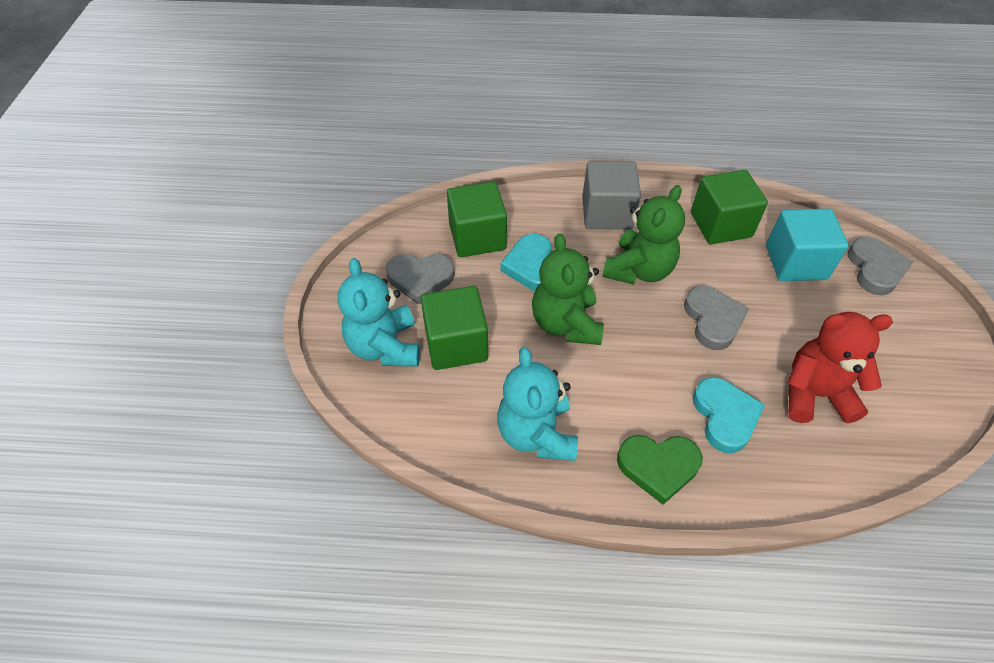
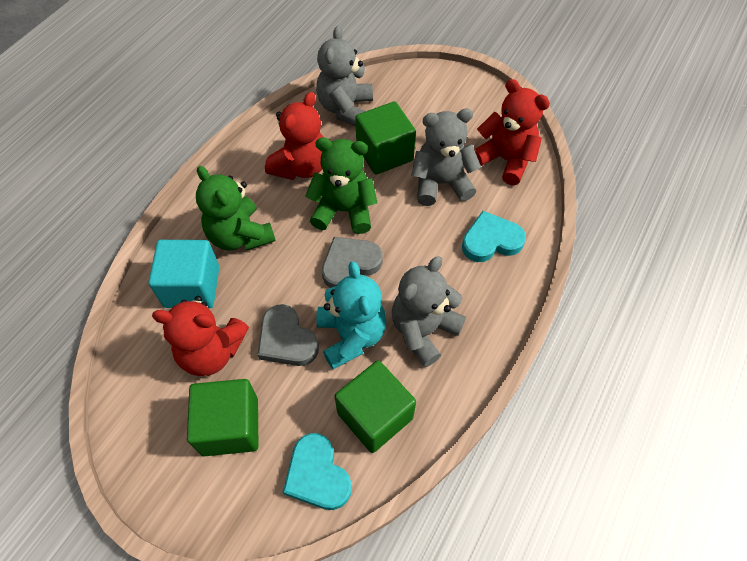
green heart: 1 -> 0
grey cube: 1 -> 0
grey heart: 3 -> 2
grey teddy bear: 0 -> 3
red teddy bear: 1 -> 3
turquoise teddy bear: 2 -> 1

